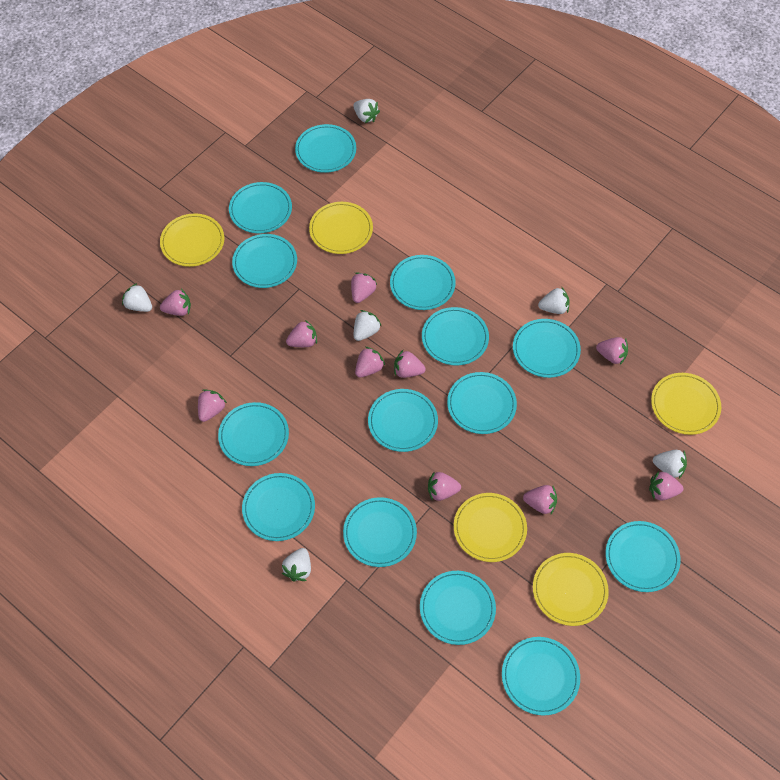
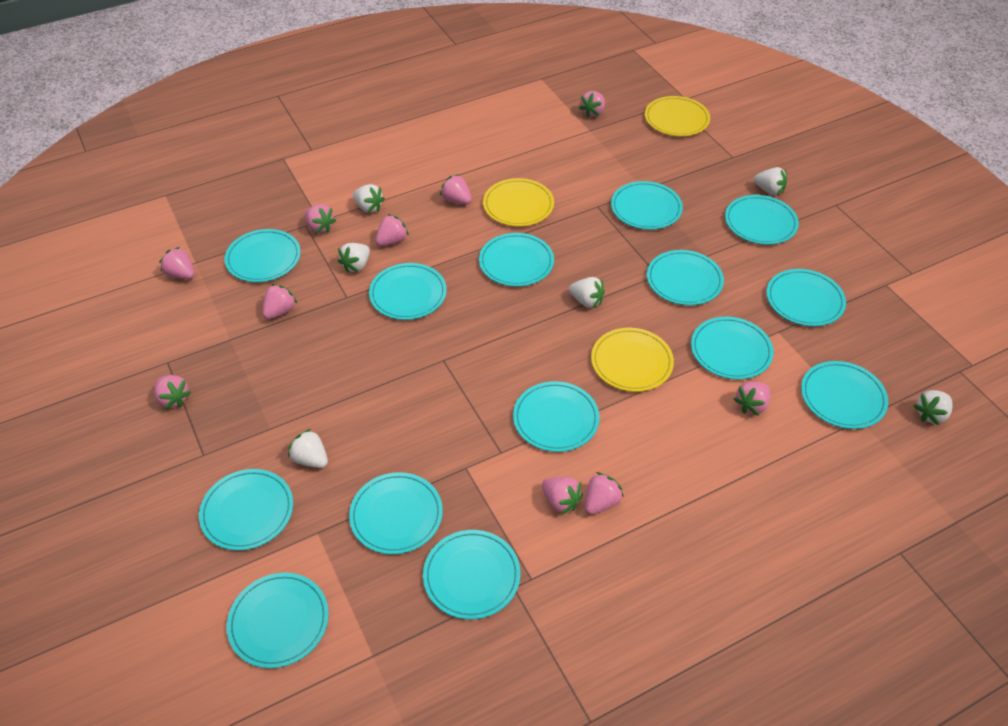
yellow plate: 5 -> 3

